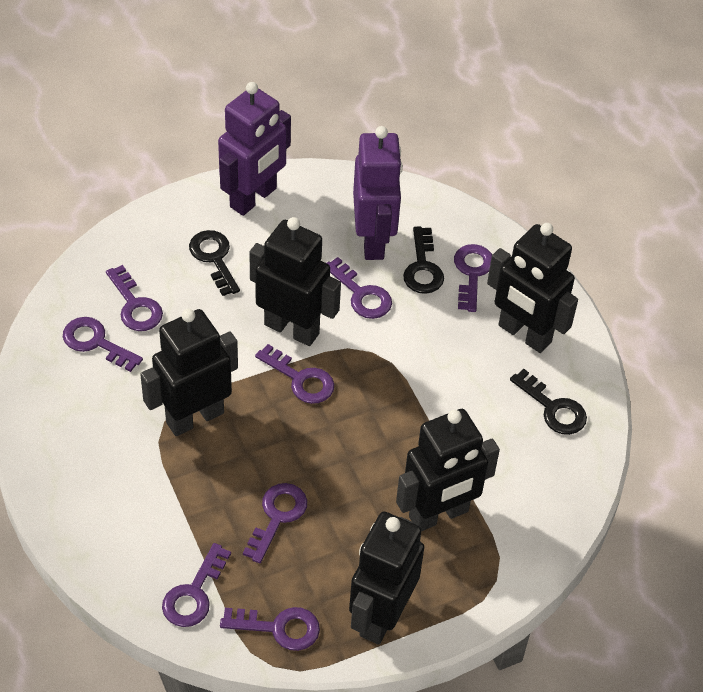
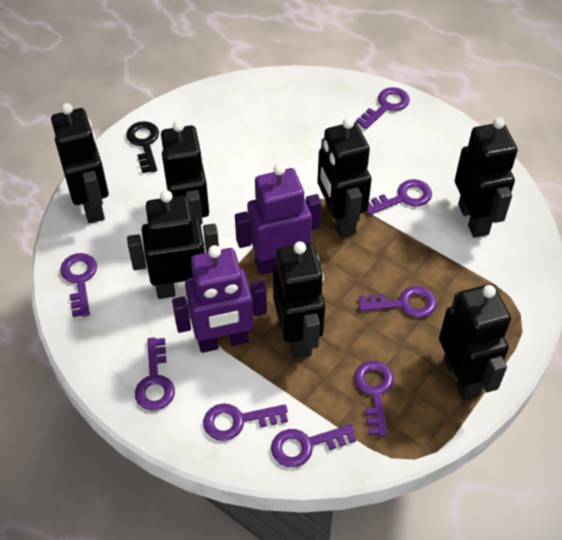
black key: 3 -> 1
black robot: 5 -> 7

